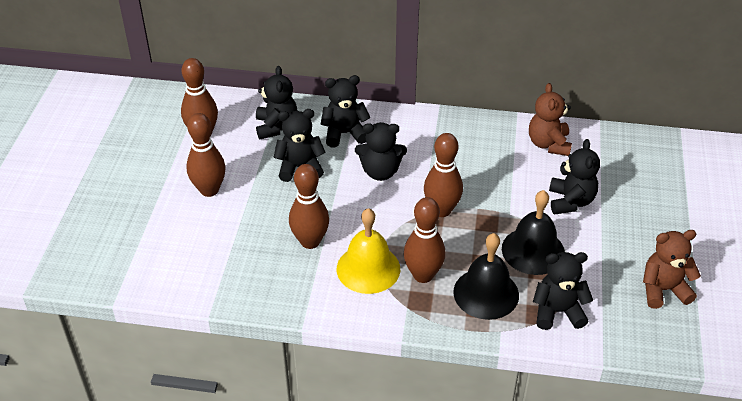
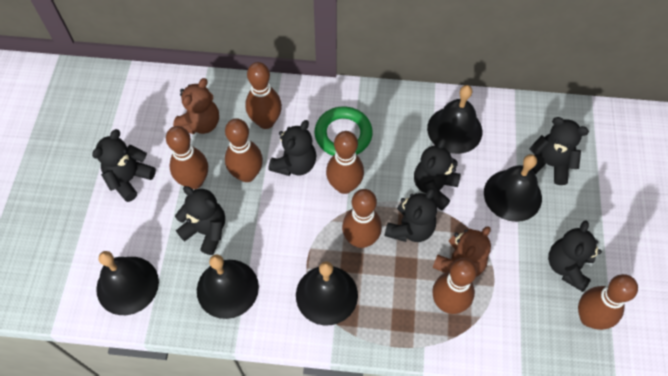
black bell: 2 -> 5
black teddy bear: 6 -> 7
brown bowling pin: 5 -> 7
green ring: 0 -> 1
yellow bell: 1 -> 0

